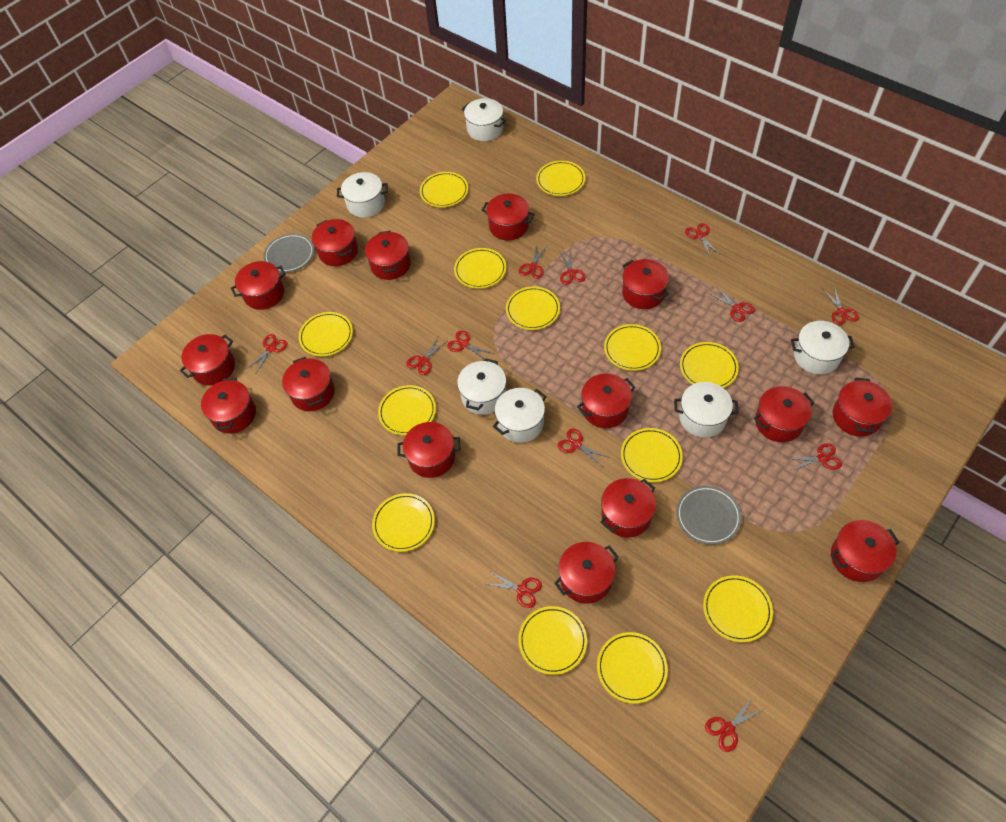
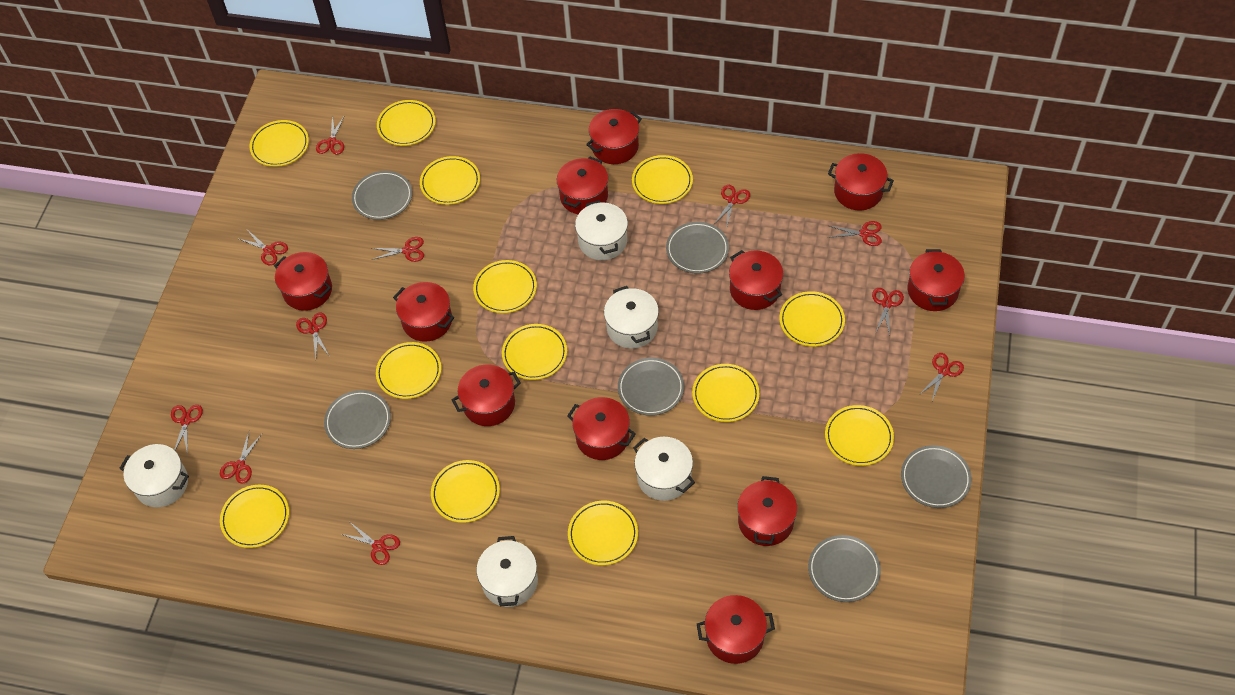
grey plate: 2 -> 6
red pot: 15 -> 11
red scissors: 12 -> 11
white pot: 6 -> 5

